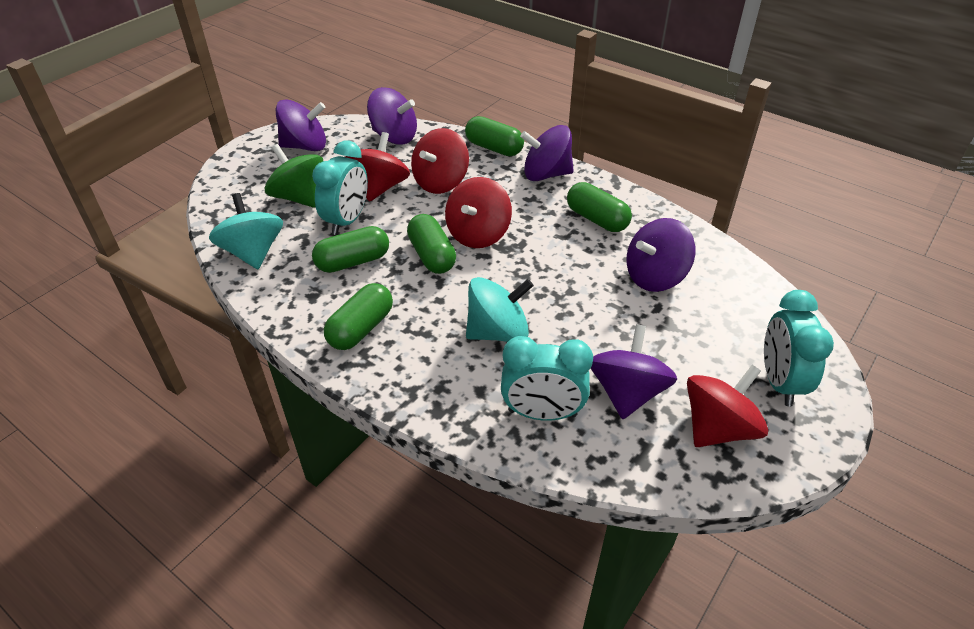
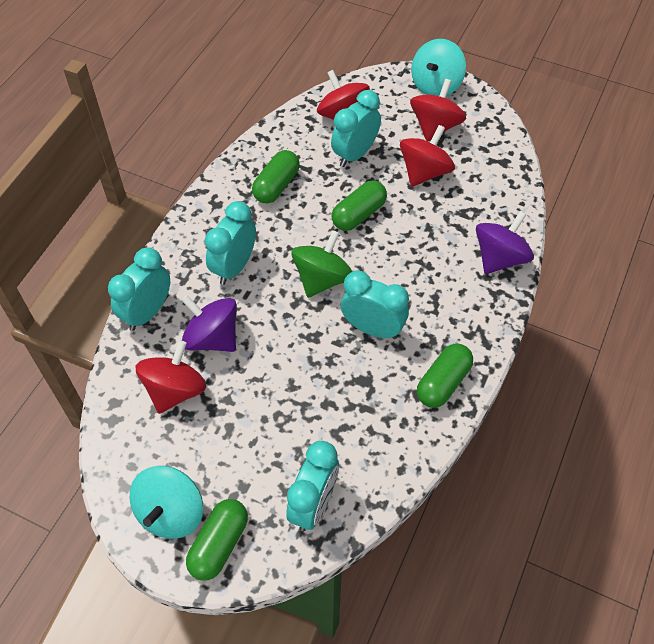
green capsule: 5 -> 4
purple spinning top: 5 -> 2
turquoise clock: 3 -> 5

